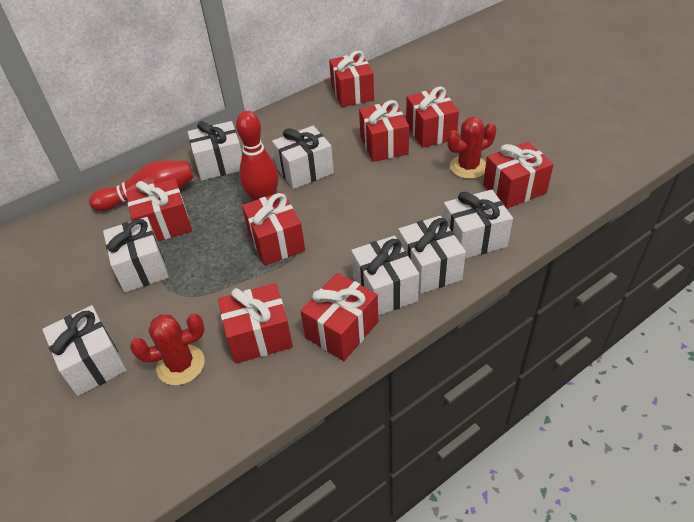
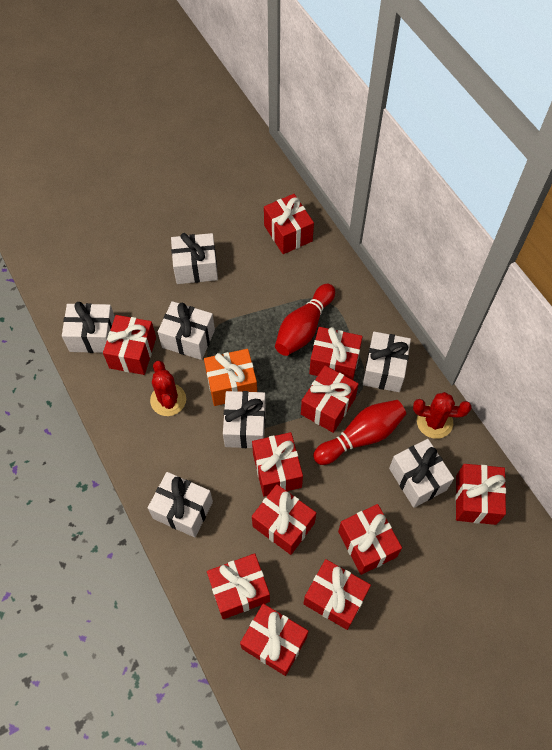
orange gift: 0 -> 1
red gift: 8 -> 11

